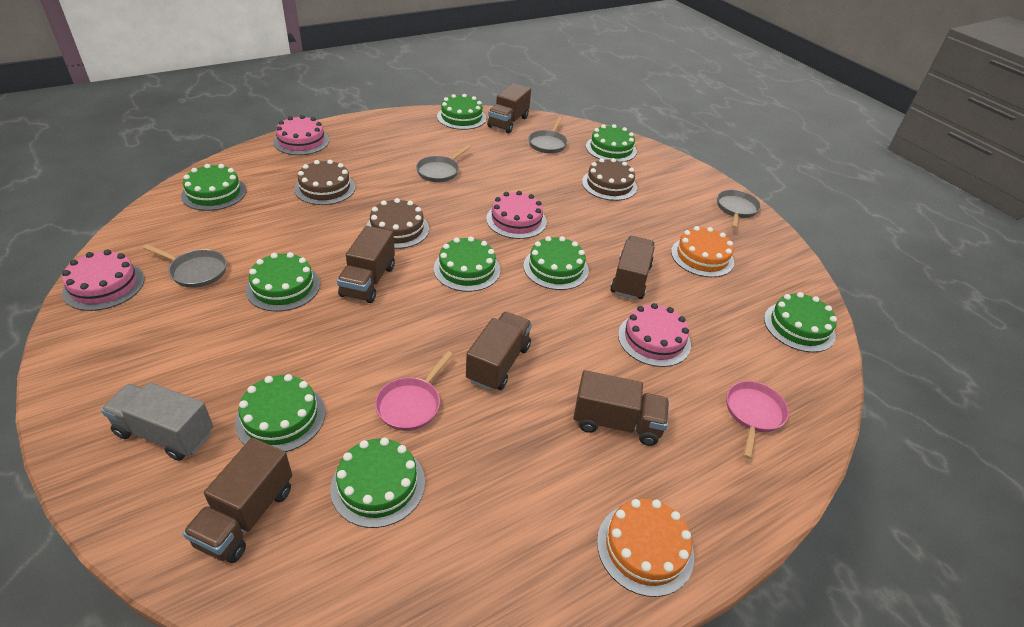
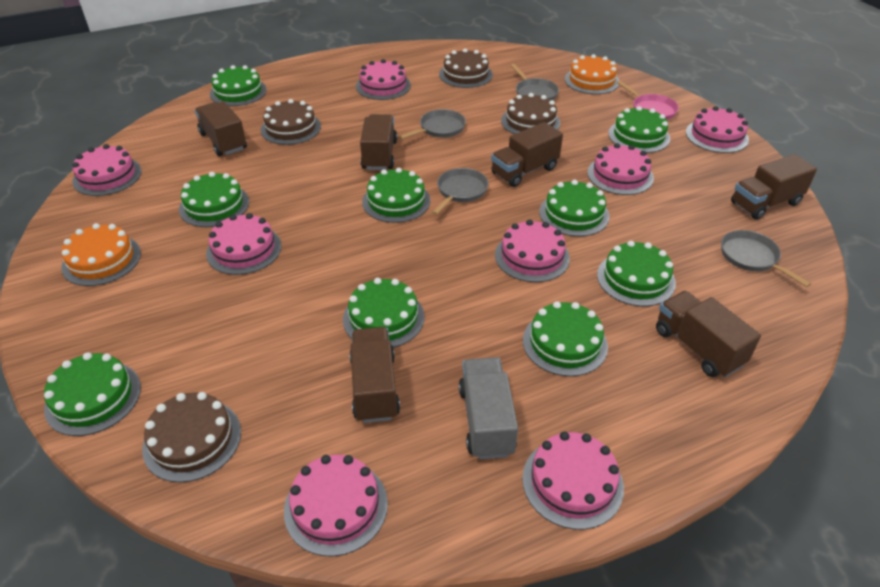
brown cake: 3 -> 4
pink cake: 4 -> 8
pink pan: 2 -> 1

